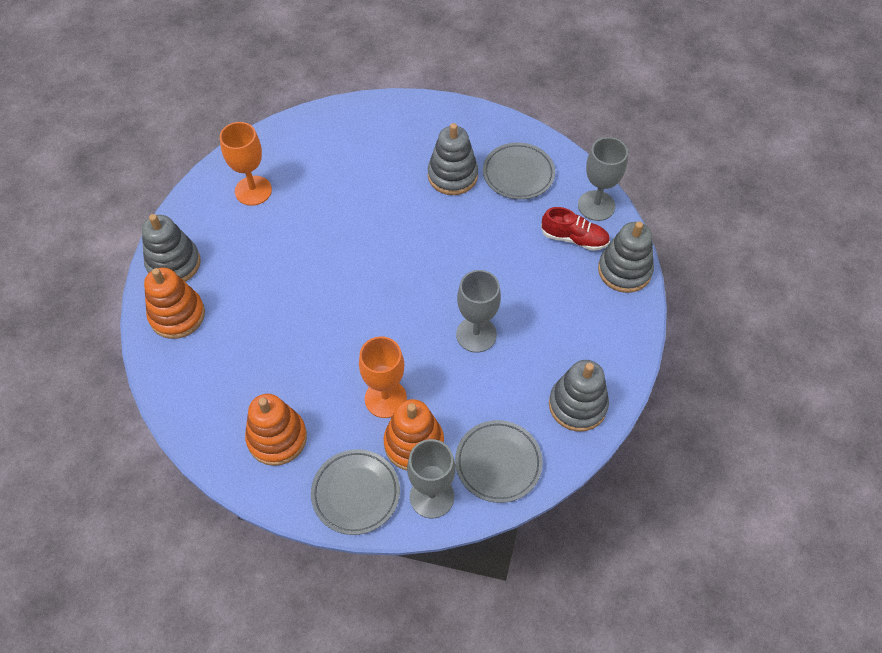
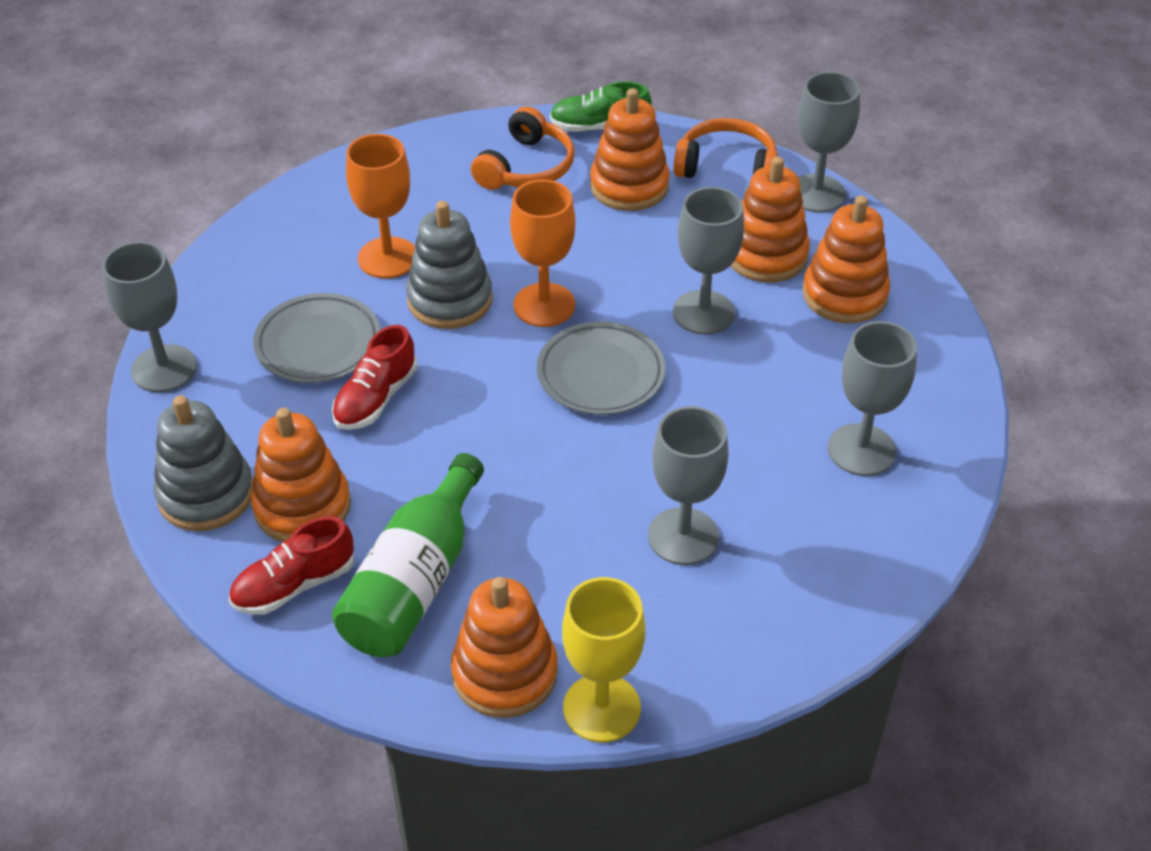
green bottle: 0 -> 1
green shoe: 0 -> 1
grey goblet: 3 -> 5
grey plate: 3 -> 2
grey stacking toy: 4 -> 2
orange headphones: 0 -> 2
orange stacking toy: 3 -> 5
red shoe: 1 -> 2
yellow goblet: 0 -> 1

